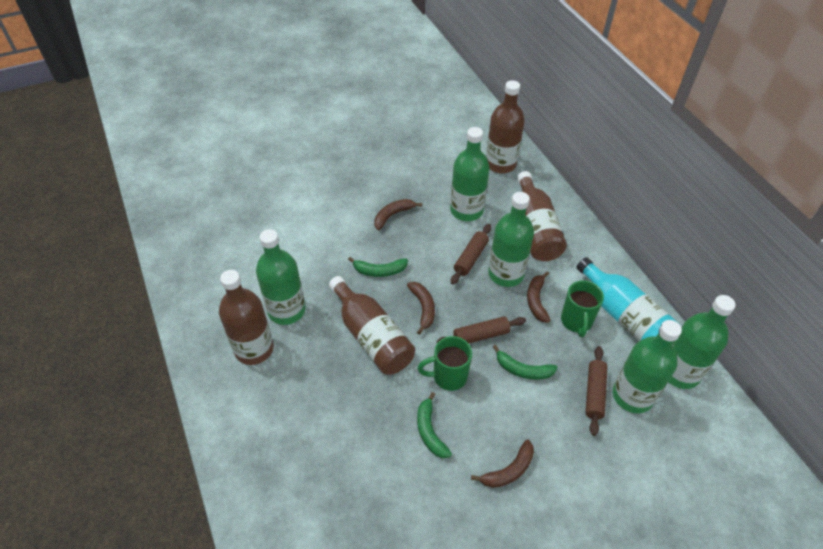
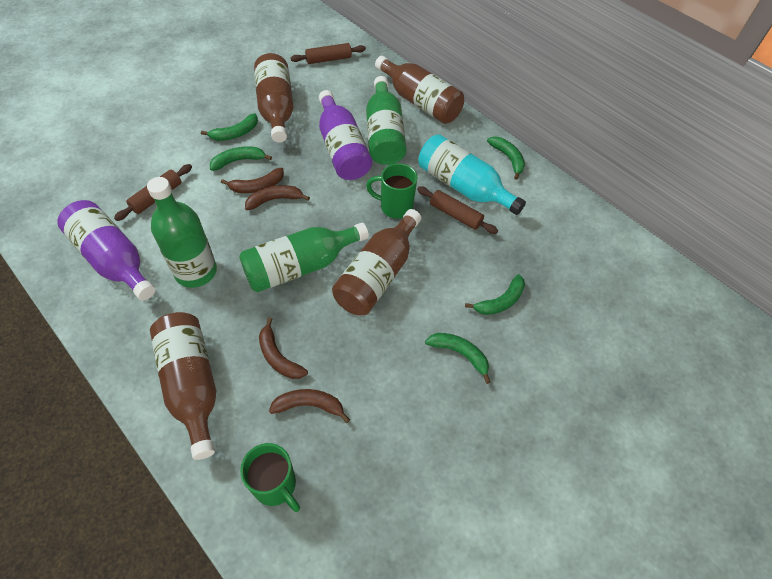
green banana: 3 -> 5
green bottle: 5 -> 3
purple bottle: 0 -> 2

